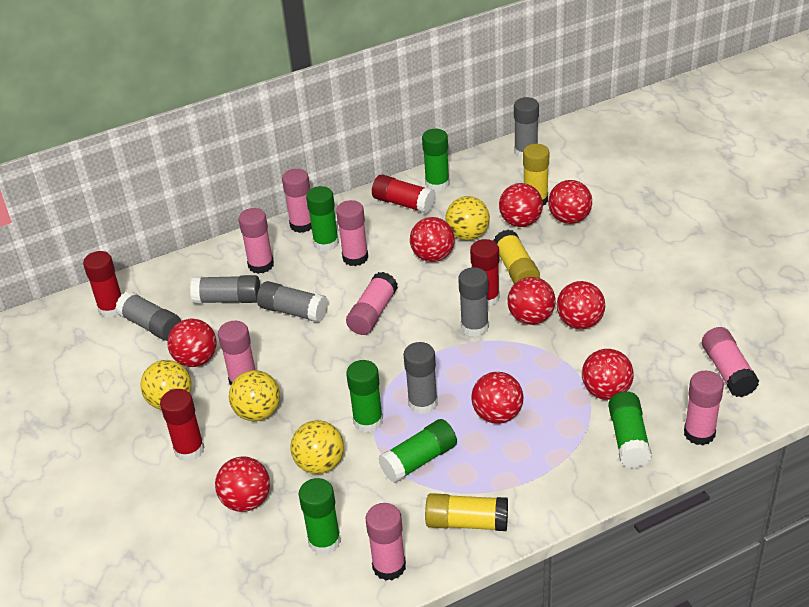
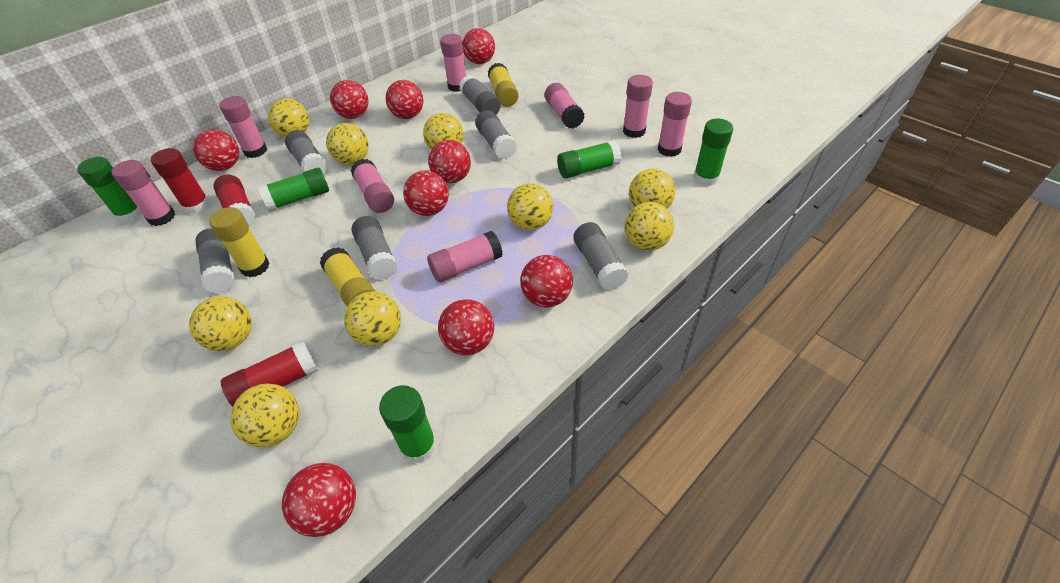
green glue stick: 6 -> 5
red glue stick: 4 -> 3
yellow ball: 4 -> 9

